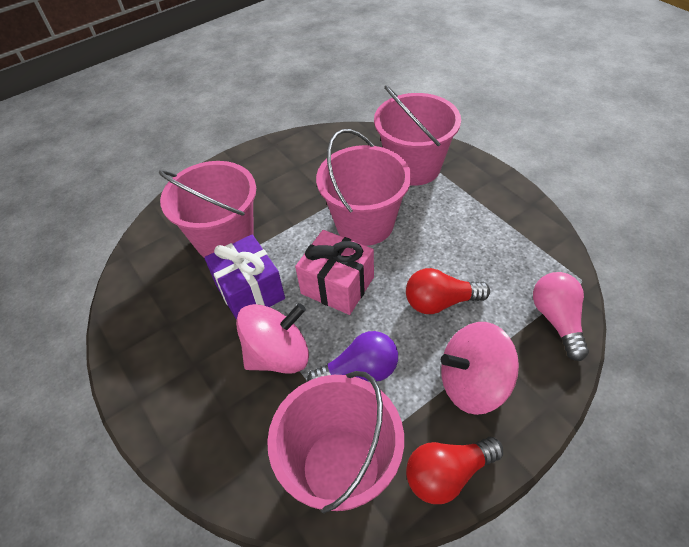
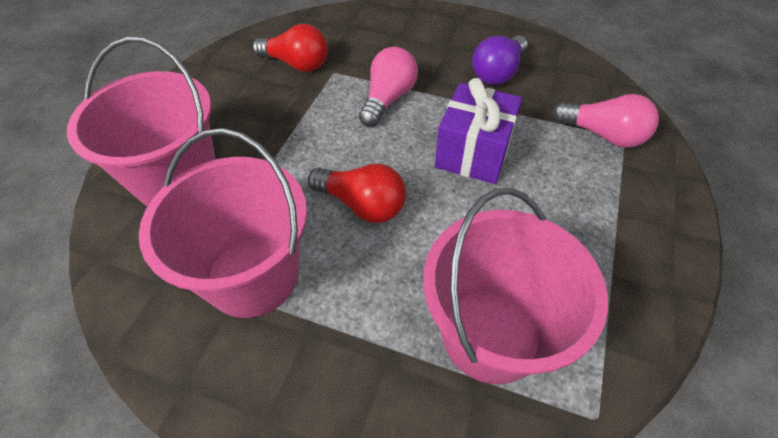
pink bucket: 4 -> 3
pink gift: 1 -> 0
pink light bulb: 1 -> 2
pink spinning top: 2 -> 0

